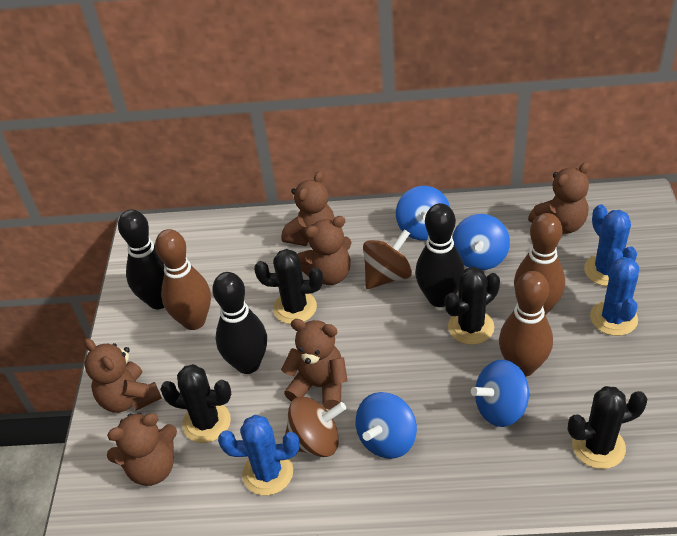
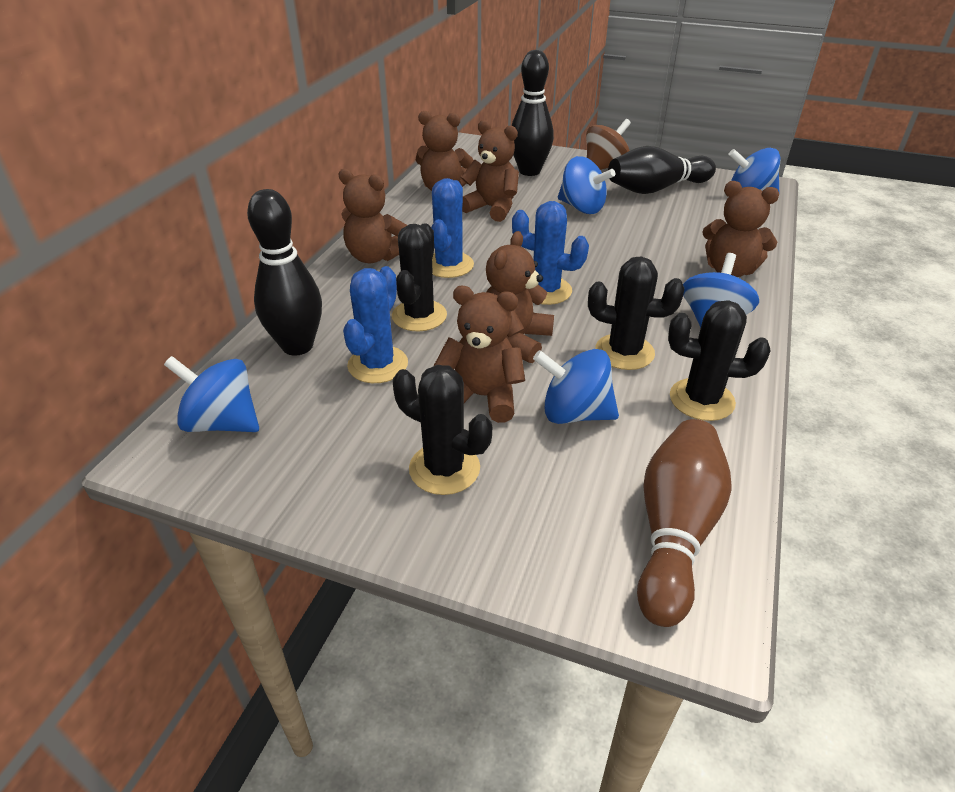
blue spinning top: 4 -> 5
brown bowling pin: 3 -> 1
brown spinning top: 2 -> 1

